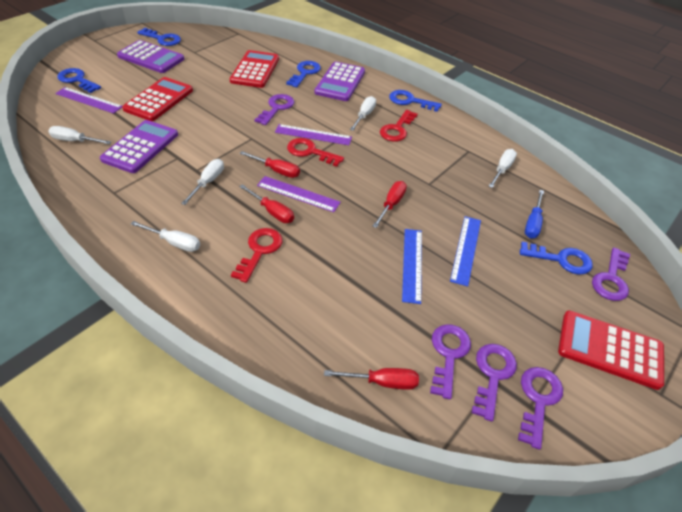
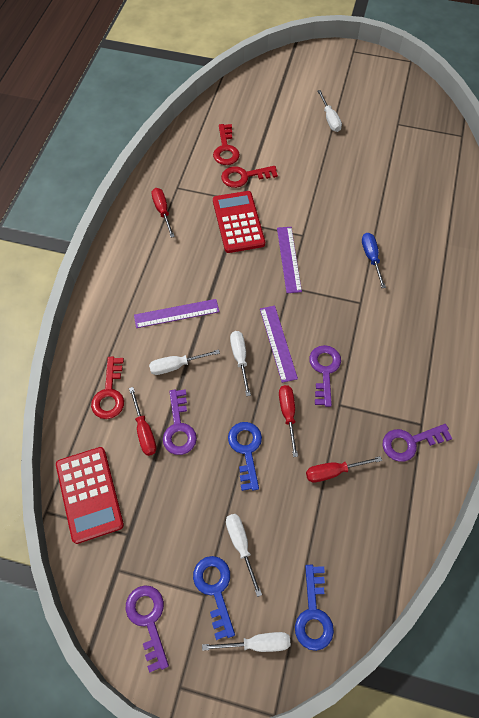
blue key: 5 -> 3
blue ruler: 2 -> 0
purple calculator: 3 -> 0
purple key: 5 -> 4
red calculator: 3 -> 2

